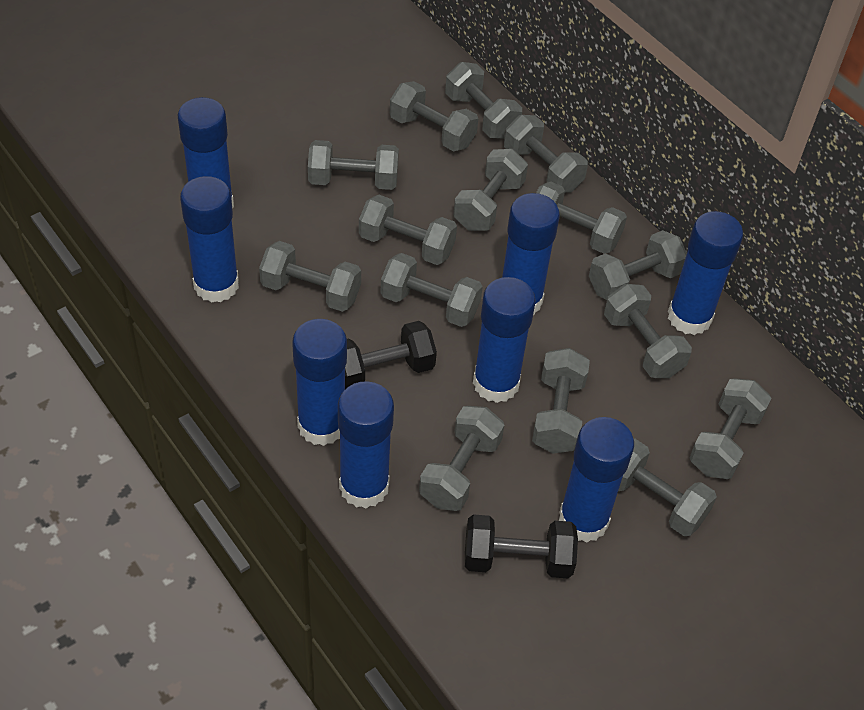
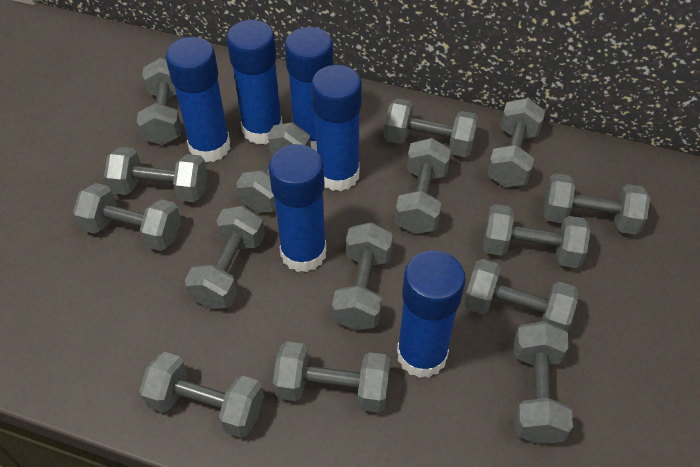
black dumbbell: 2 -> 0
blue glue stick: 8 -> 6

